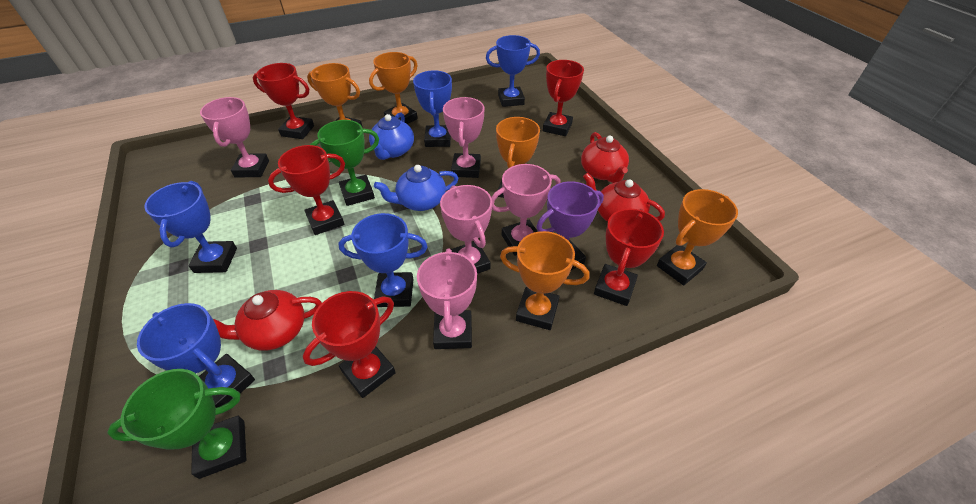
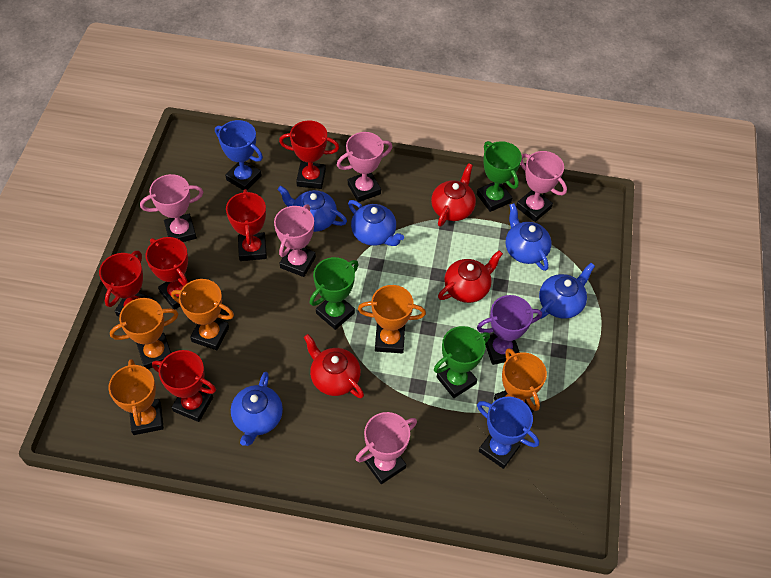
blue teapot: 2 -> 5
blue trophy: 5 -> 2
green trophy: 2 -> 3

